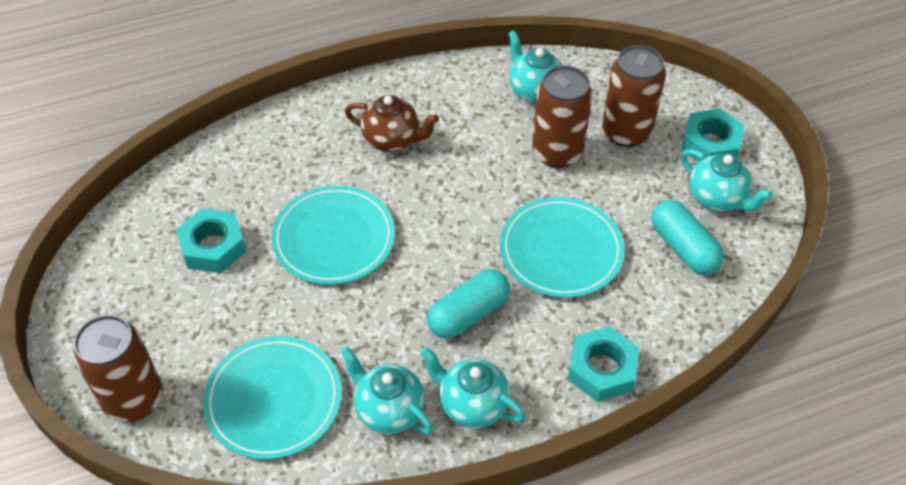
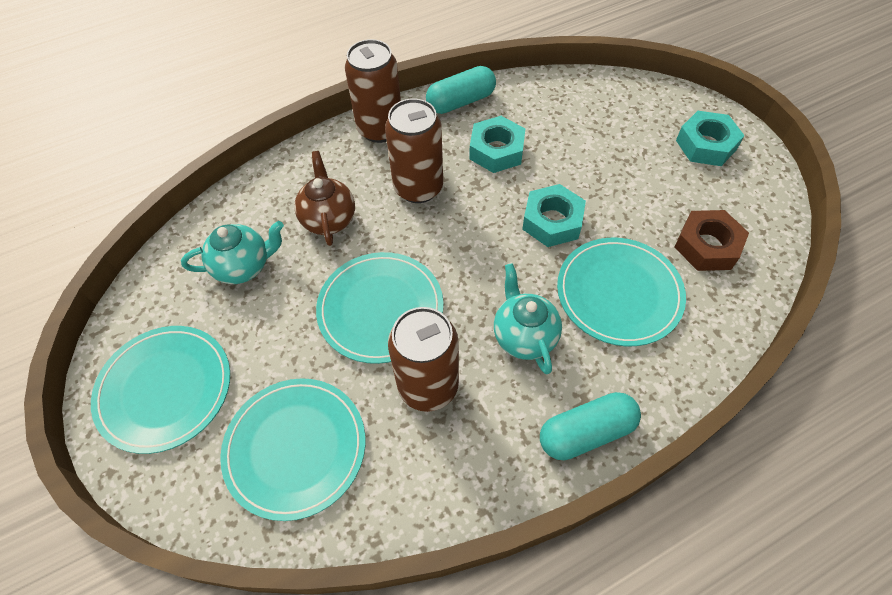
brown nut: 0 -> 1
turquoise plate: 3 -> 4
turquoise teapot: 4 -> 2

